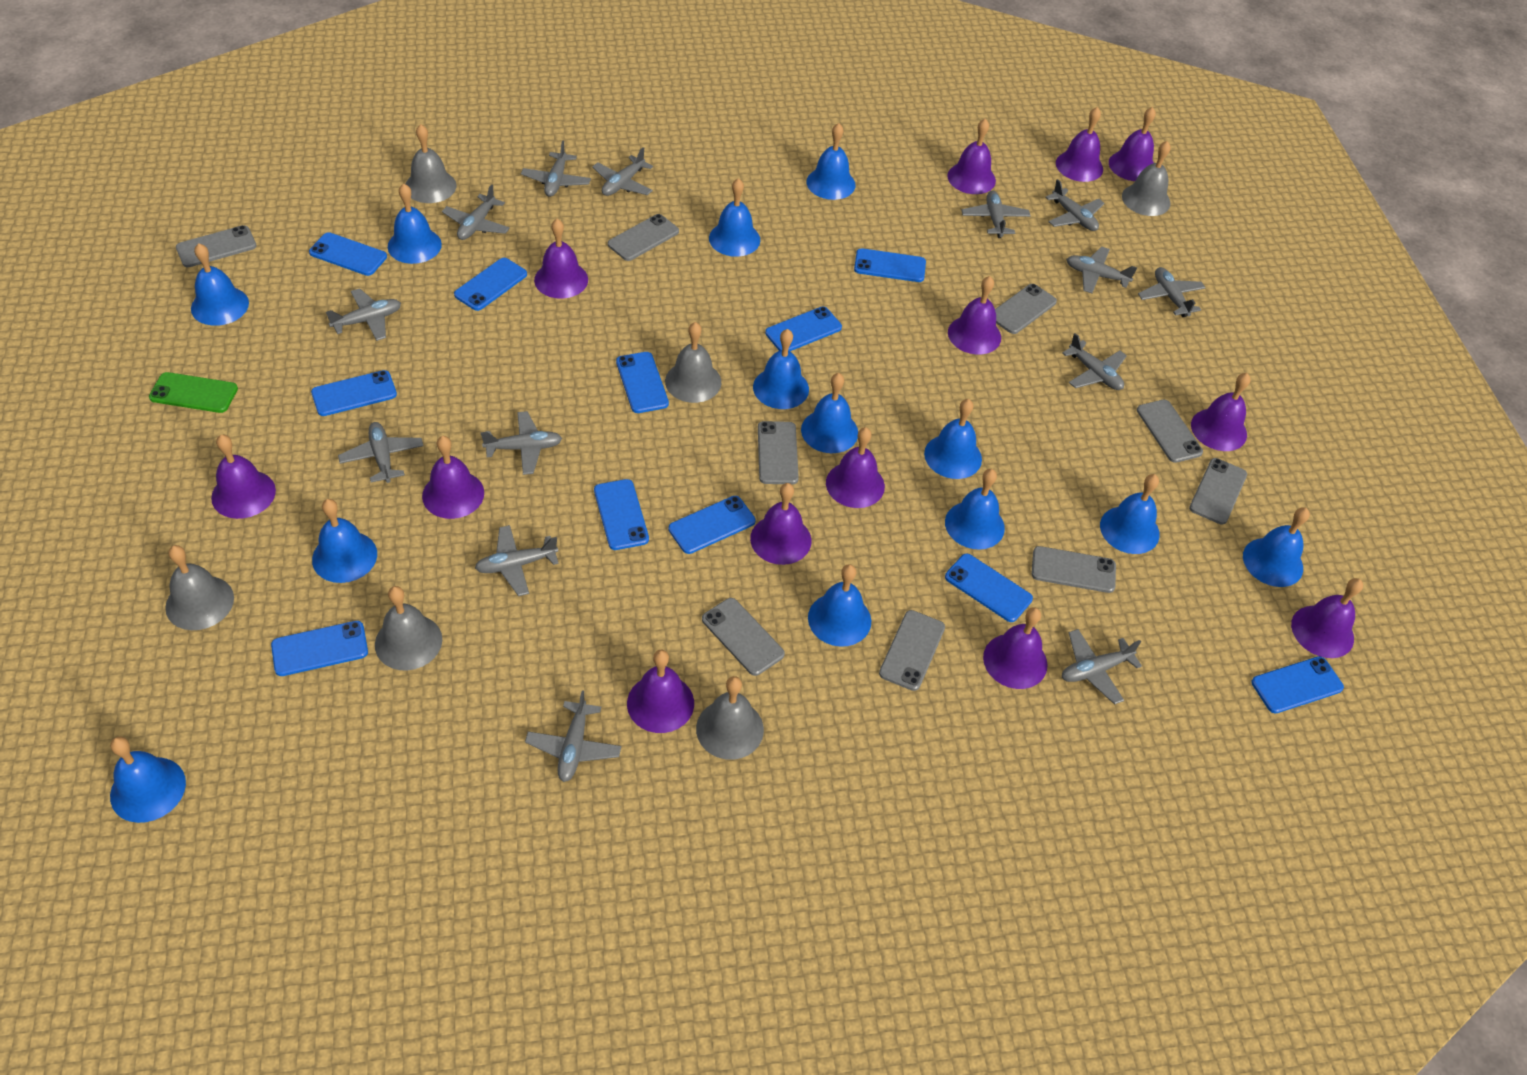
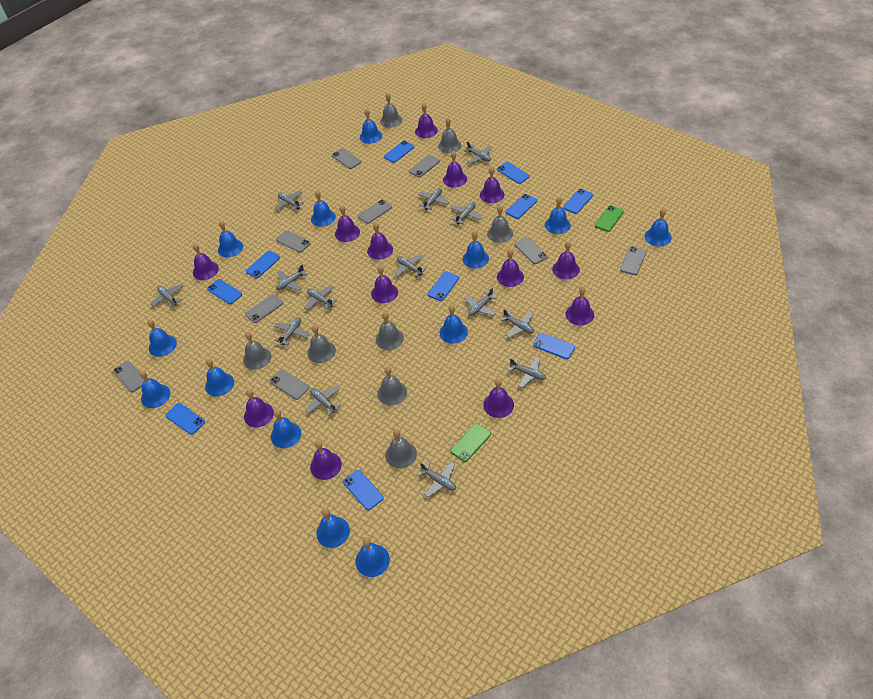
blue phone: 11 -> 10
green phone: 1 -> 2
grey bell: 6 -> 8

